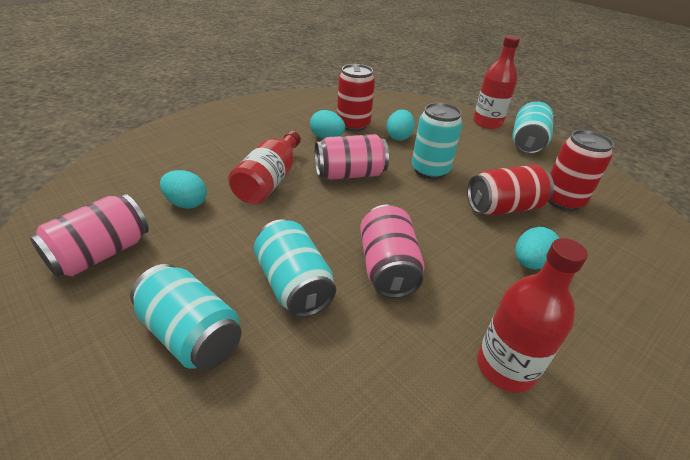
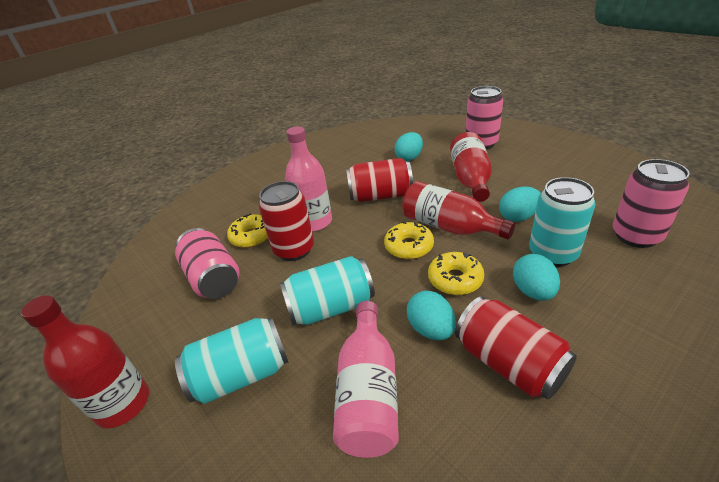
pink bottle: 0 -> 2
turquoise can: 4 -> 3
yellow donut: 0 -> 3

